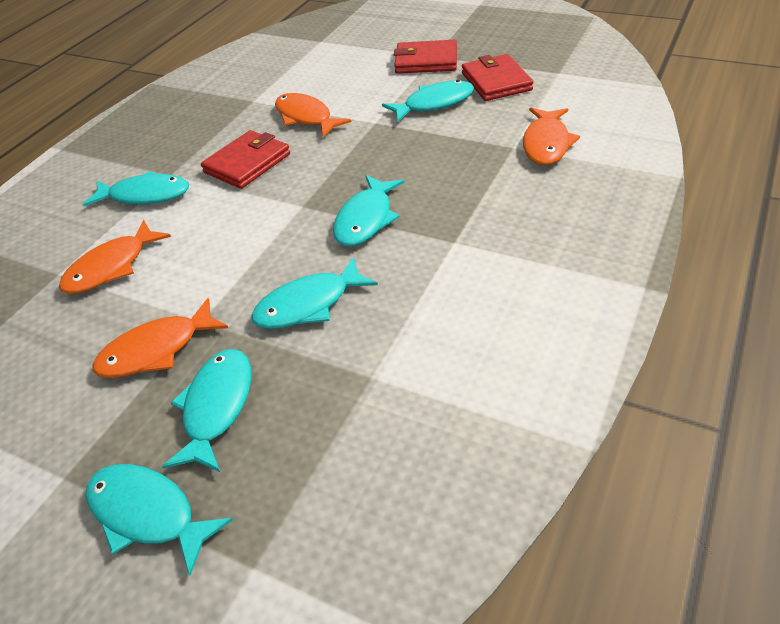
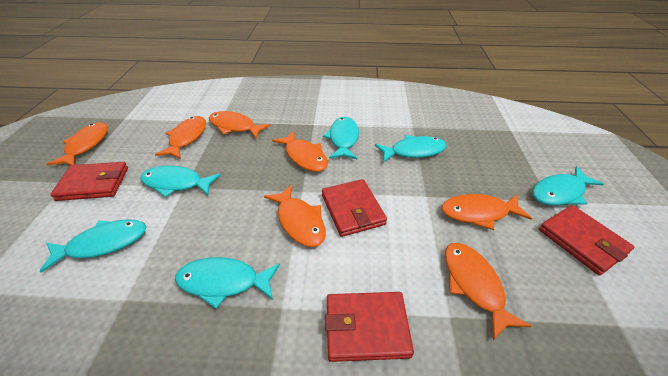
orange fish: 4 -> 7
red wallet: 3 -> 4

